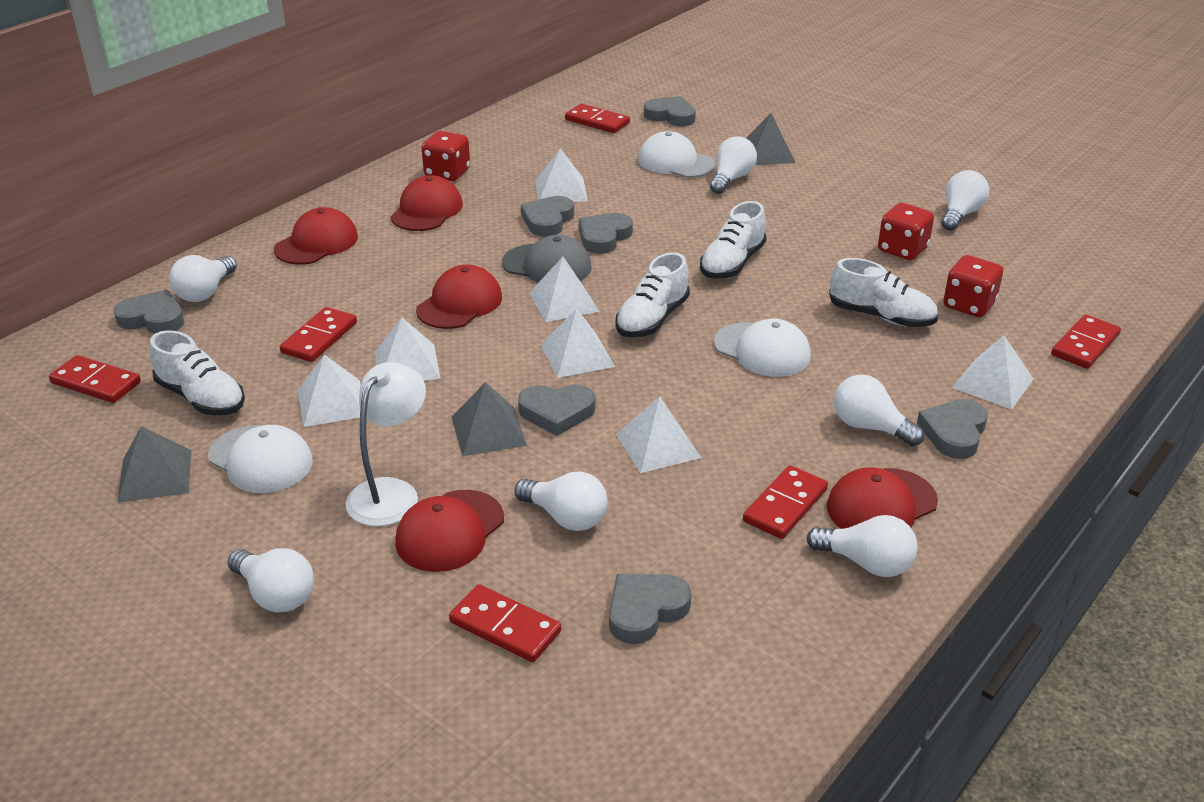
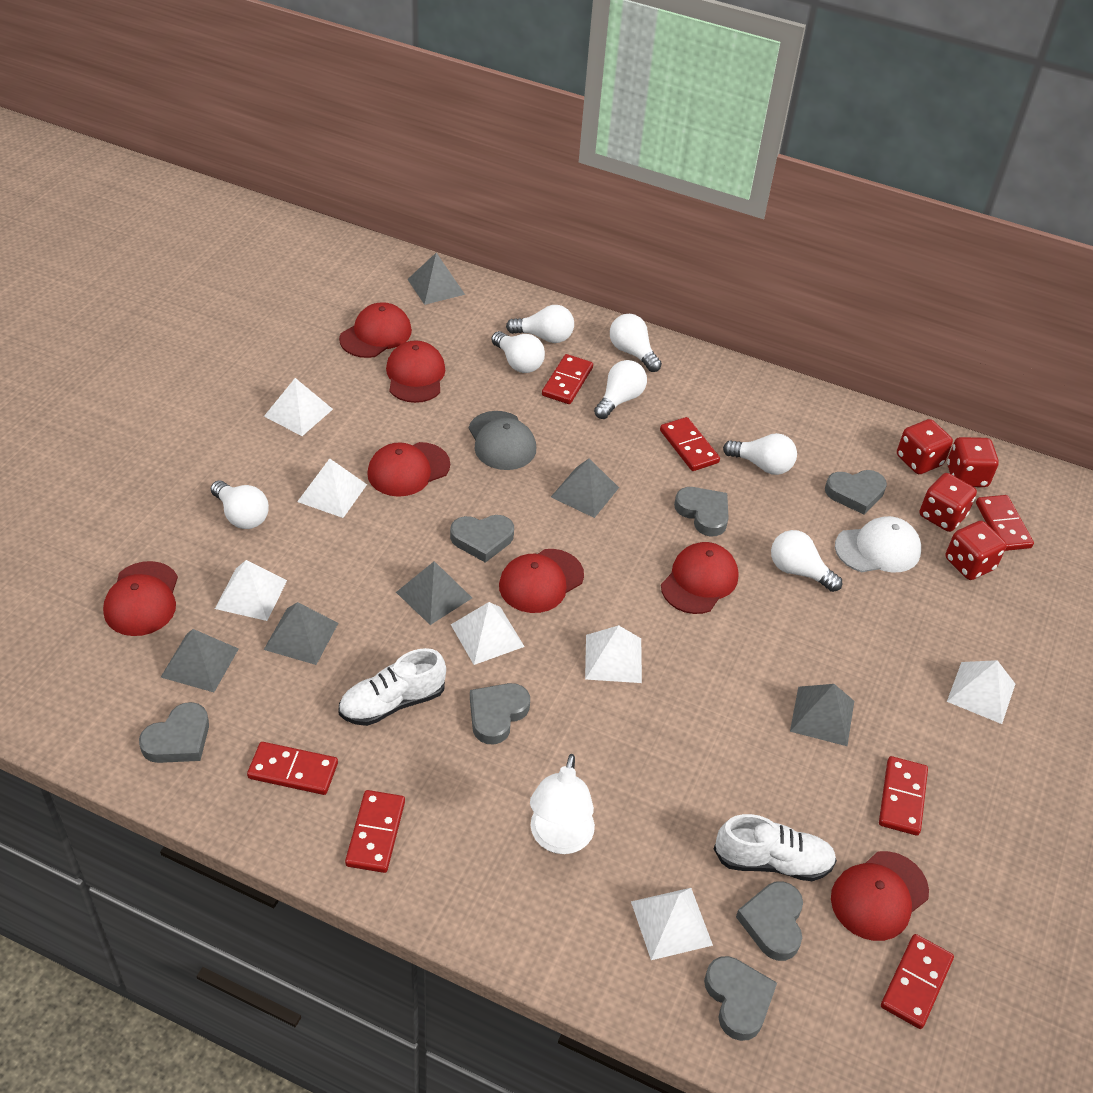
grey pyramid: 3 -> 6
red cap: 5 -> 7
red dice: 3 -> 4
red domino: 6 -> 7
white cap: 3 -> 1
white shoe: 4 -> 2

